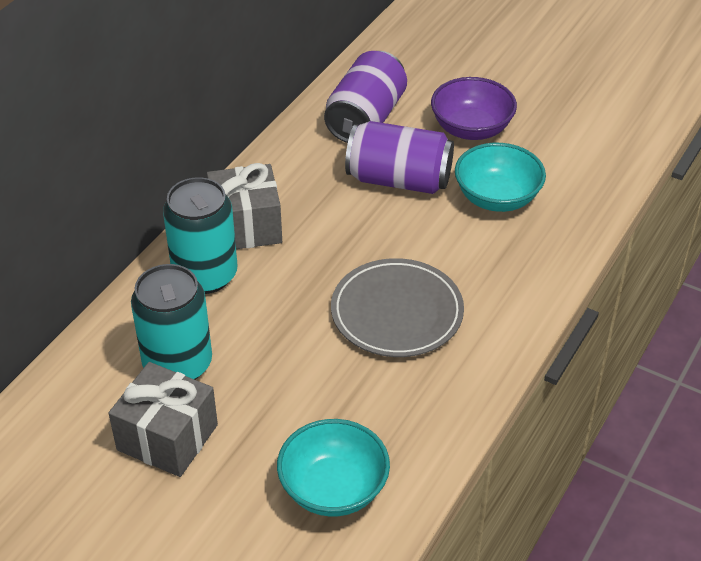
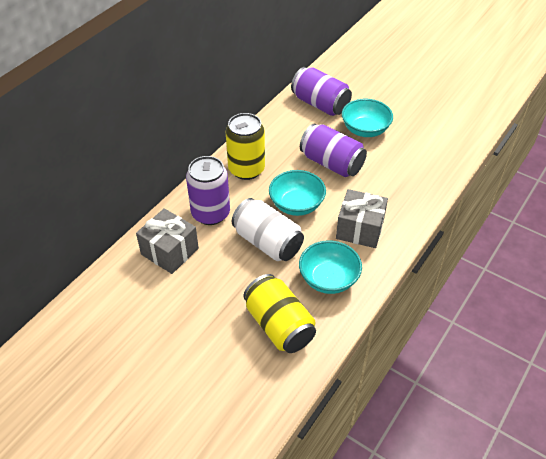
grey plate: 1 -> 0
purple bowl: 1 -> 0
purple can: 2 -> 3
turquoise bowl: 2 -> 3
turquoise can: 2 -> 0
white can: 0 -> 1
yellow can: 0 -> 2

